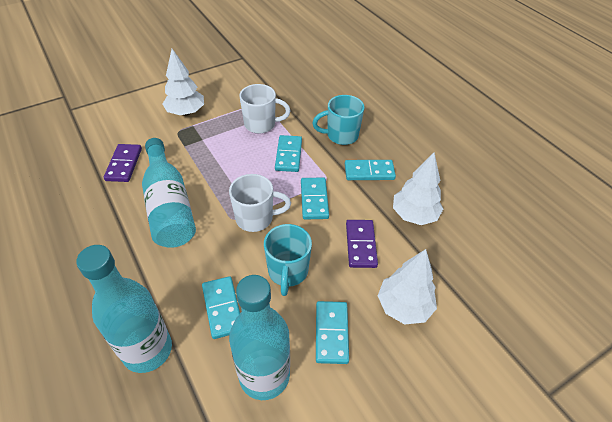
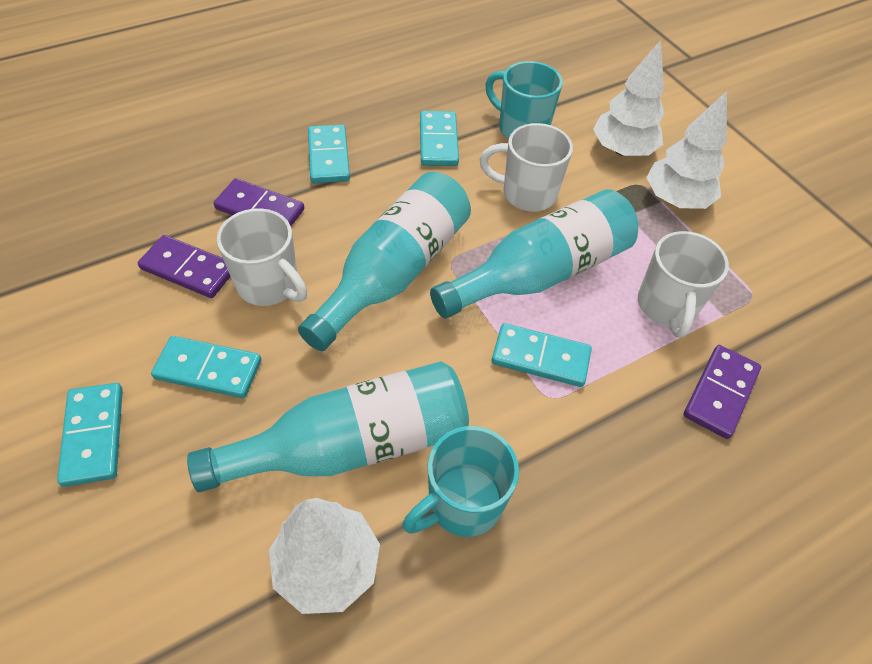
purple domino: 2 -> 3
white mug: 2 -> 3

